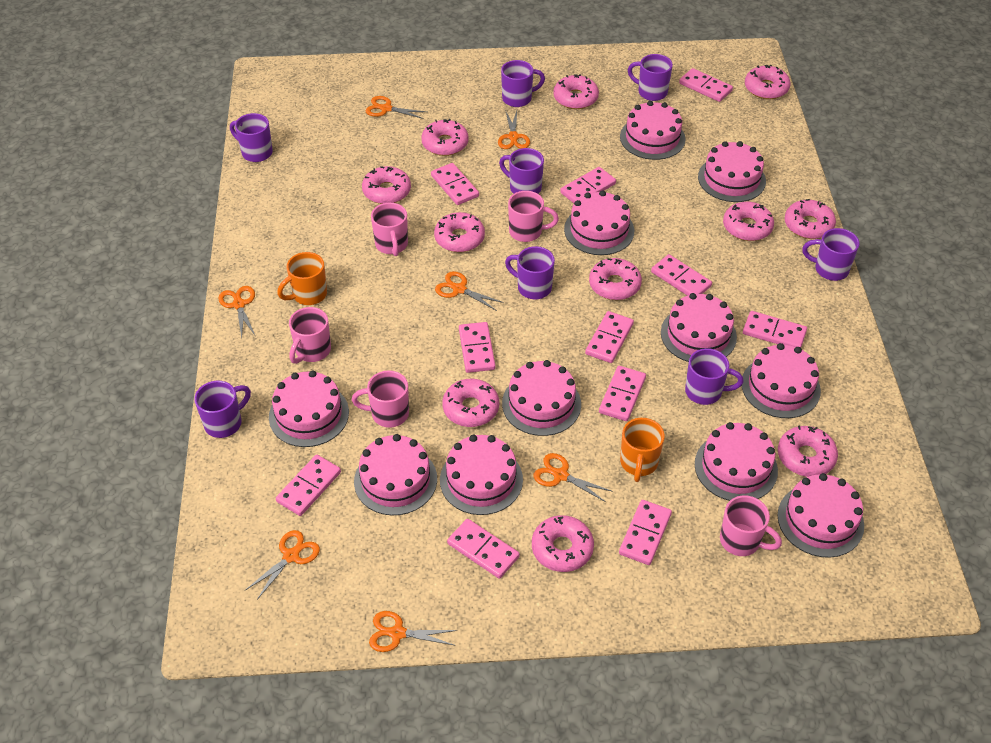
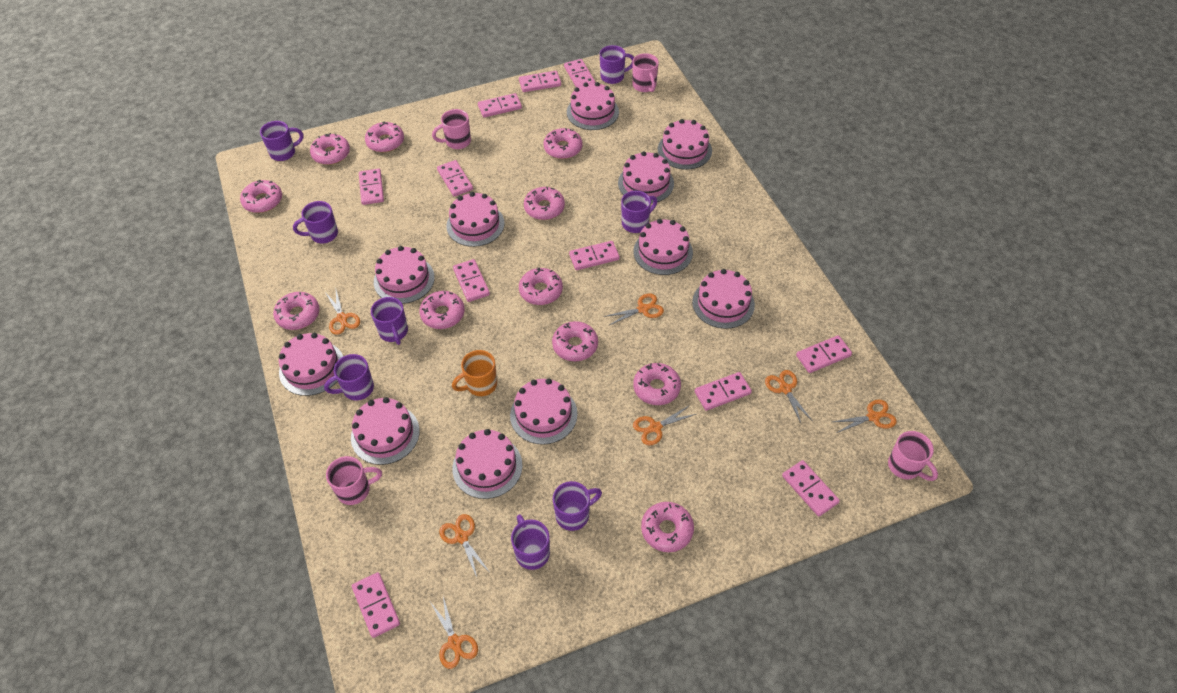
orange mug: 2 -> 1
pink mug: 5 -> 4

